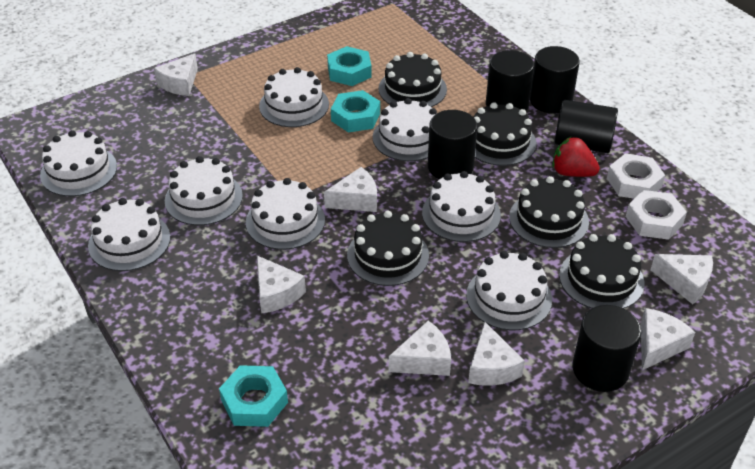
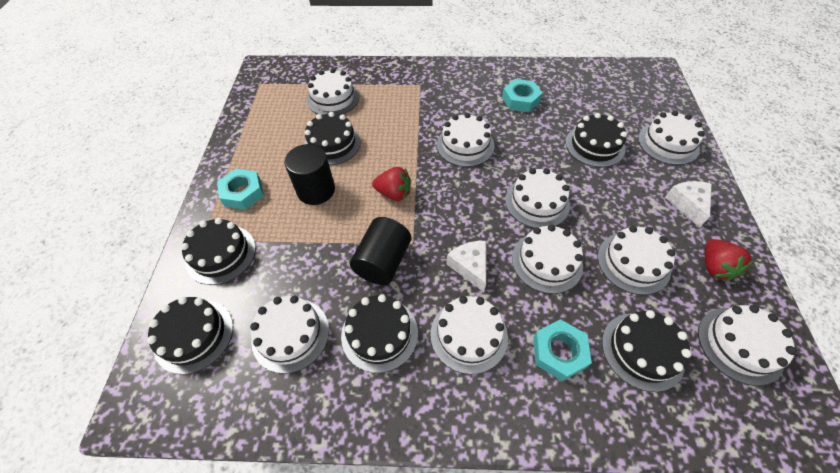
black cake: 5 -> 6
black cylinder: 5 -> 2
red strawberry: 1 -> 2
white cake: 8 -> 9
white cheese: 7 -> 2
white nut: 2 -> 0

